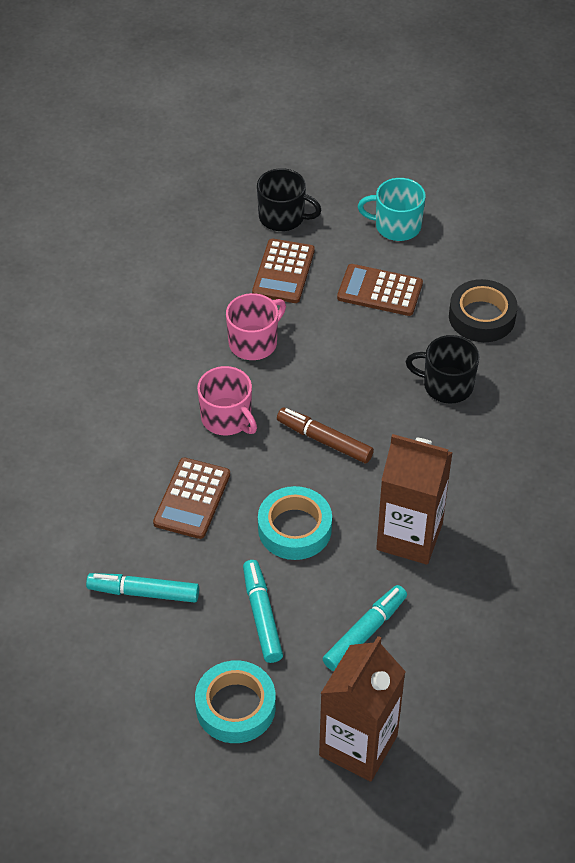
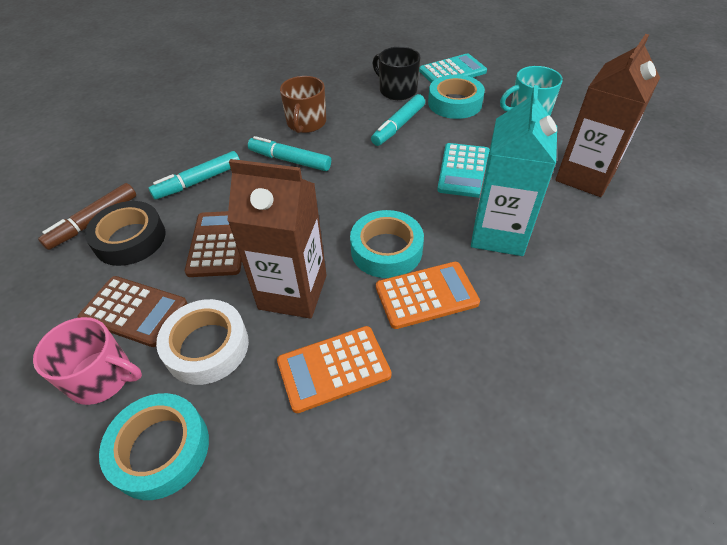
black mug: 2 -> 1
brown calculator: 3 -> 2
brown mug: 0 -> 1
orange calculator: 0 -> 2
pink mug: 2 -> 1
turquoise calculator: 0 -> 2
turquoise carton: 0 -> 1
turquoise tape: 2 -> 3
white tape: 0 -> 1

